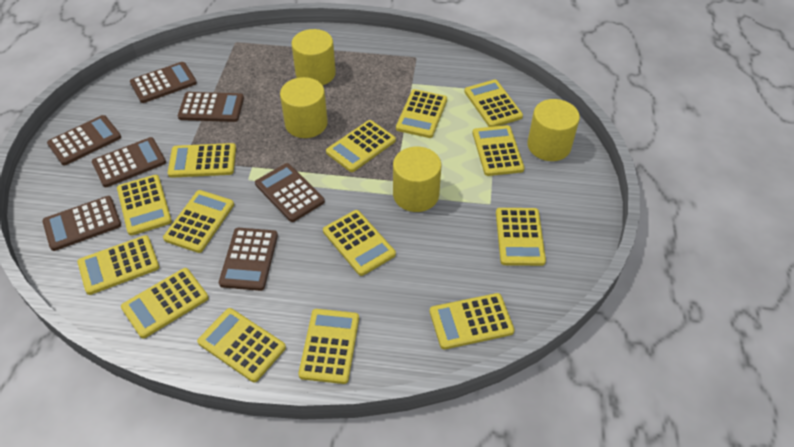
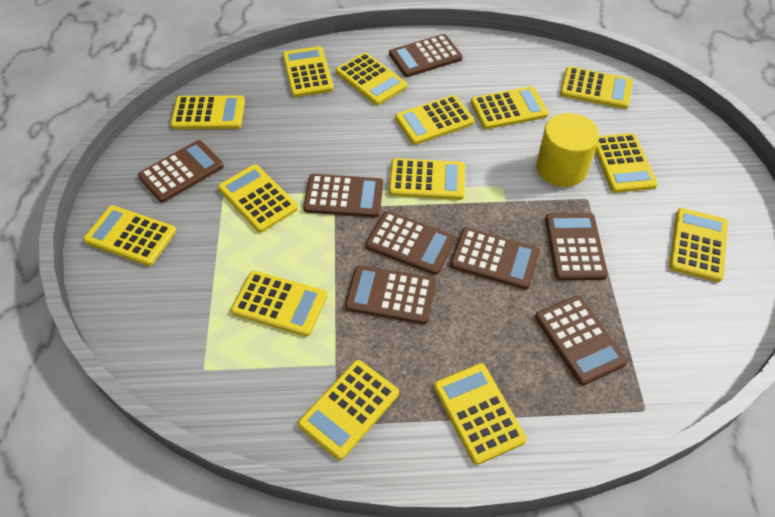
brown calculator: 7 -> 8
yellow cylinder: 4 -> 1

